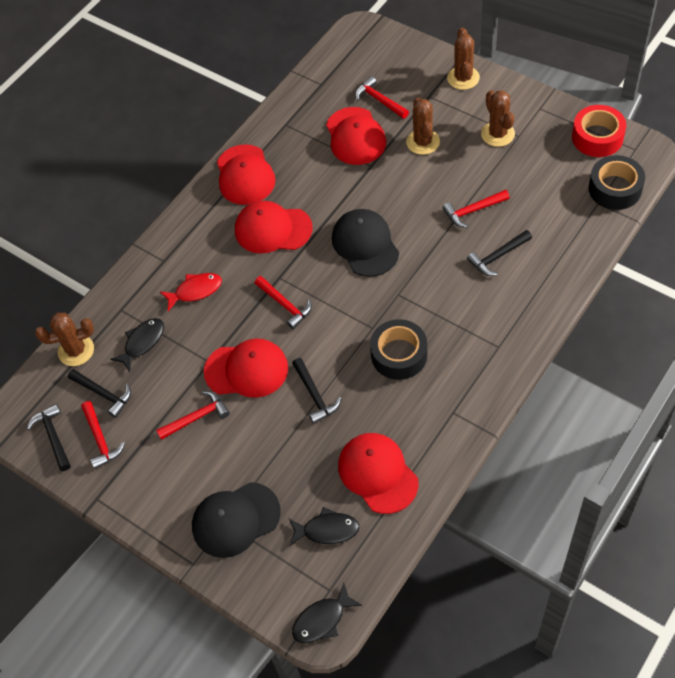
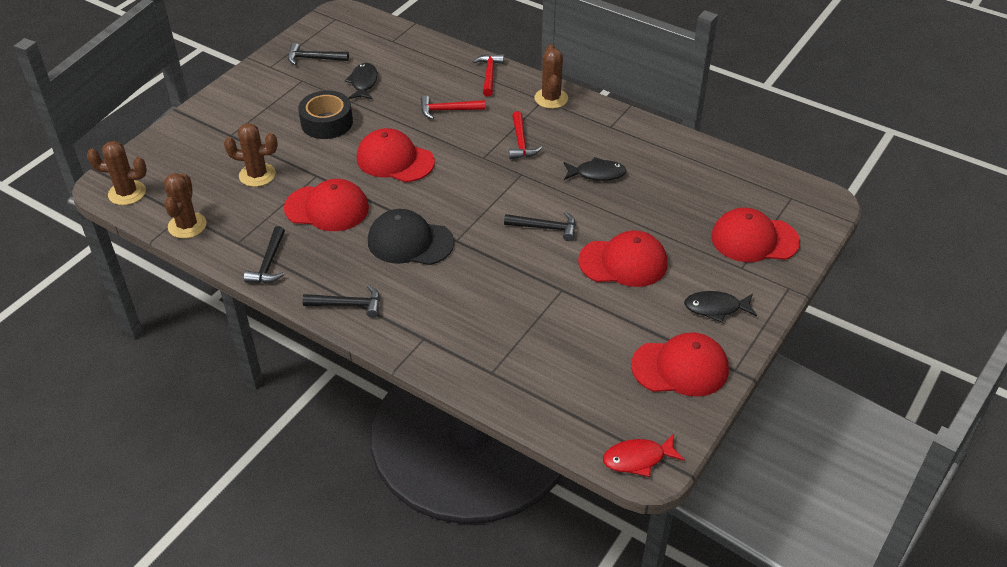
black cap: 2 -> 1
black tape: 2 -> 1
red hammer: 5 -> 3
red tape: 1 -> 0

